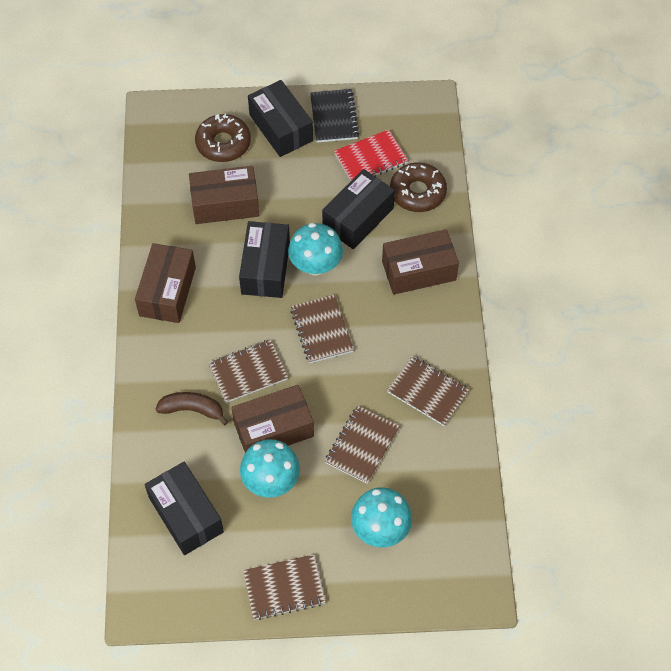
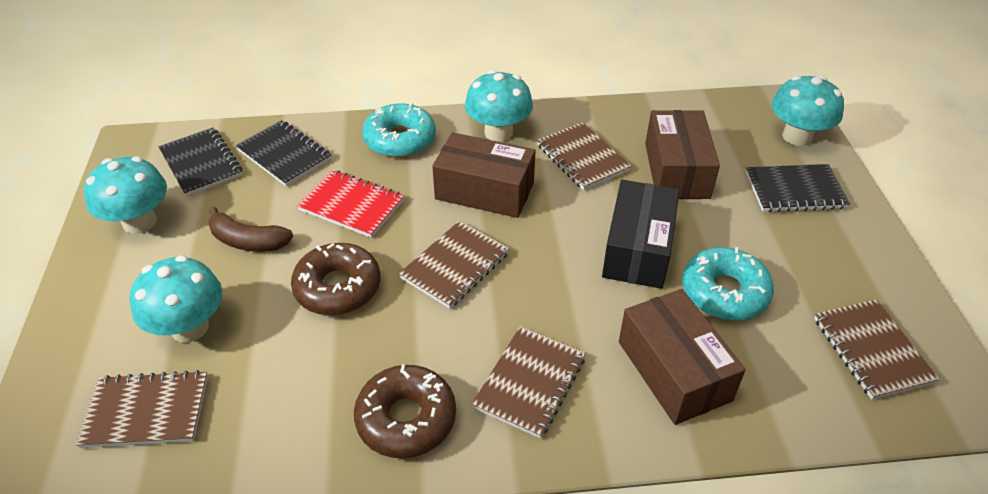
black box: 4 -> 1
black notebook: 1 -> 3
brown box: 4 -> 3
turquoise donut: 0 -> 2
turquoise mushroom: 3 -> 4

